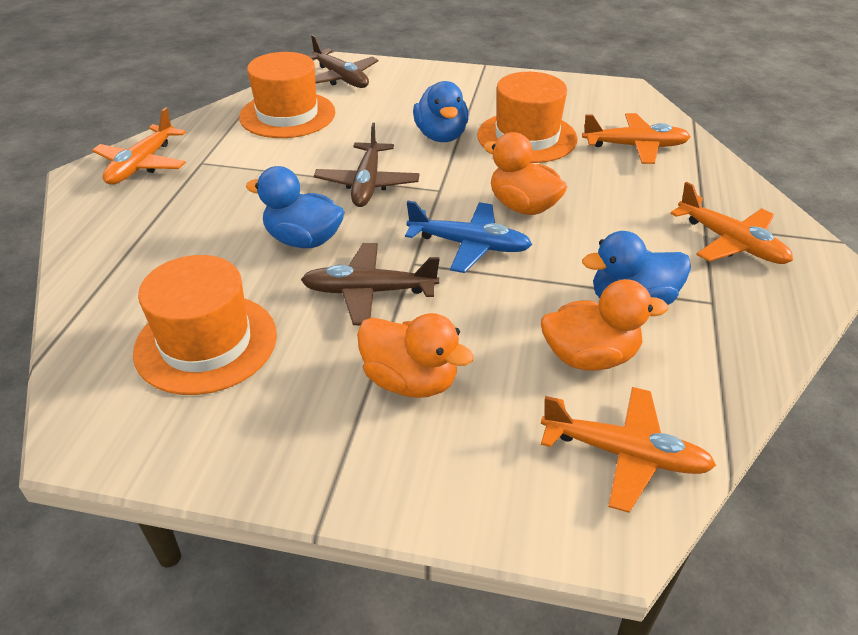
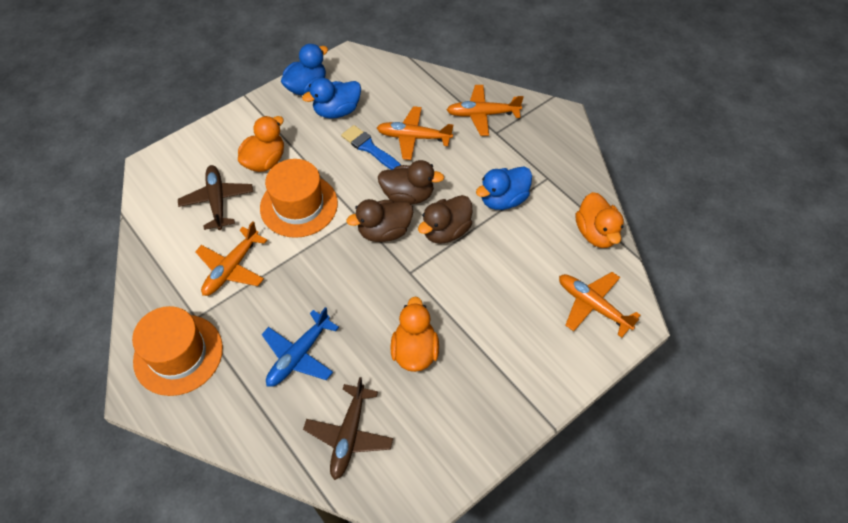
blue brush: 0 -> 1
brown duck: 0 -> 3
brown plane: 3 -> 2
orange hat: 3 -> 2

